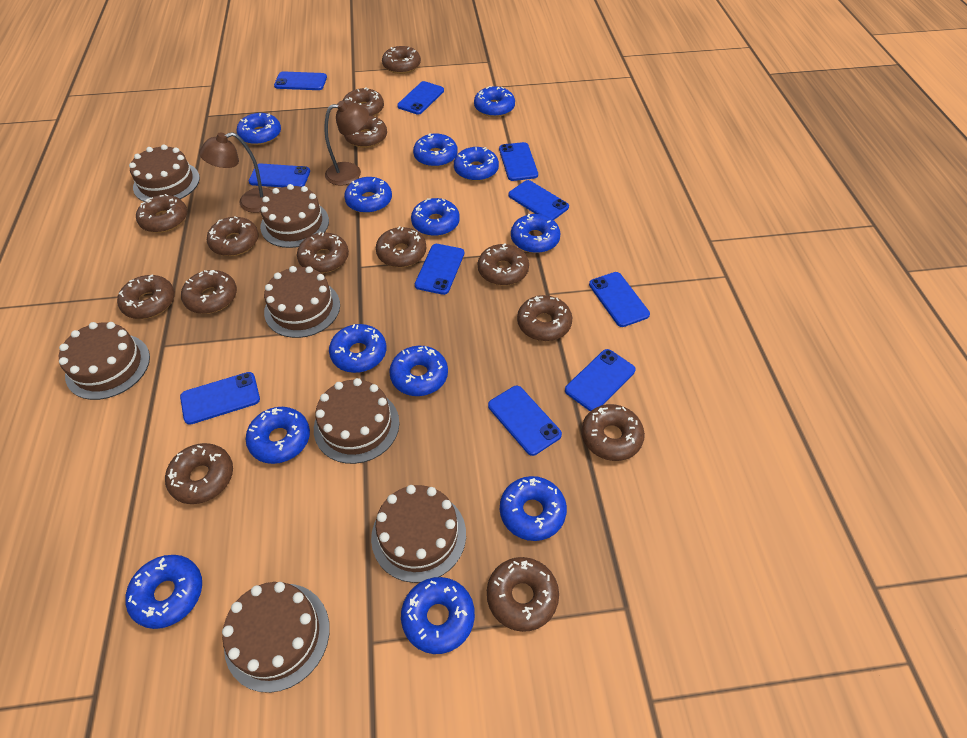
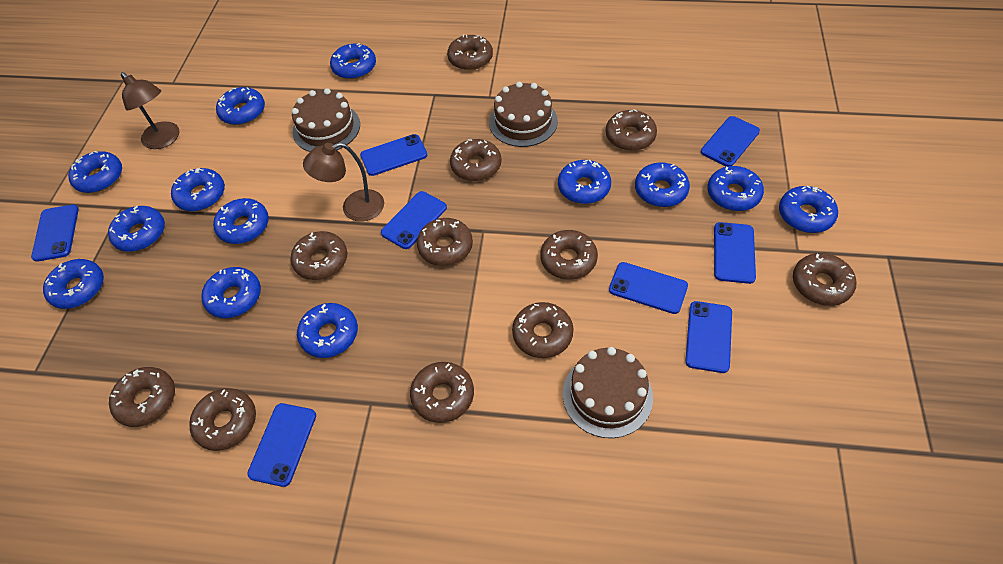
blue phone: 10 -> 8
brown cake: 7 -> 3
brown donut: 14 -> 11

